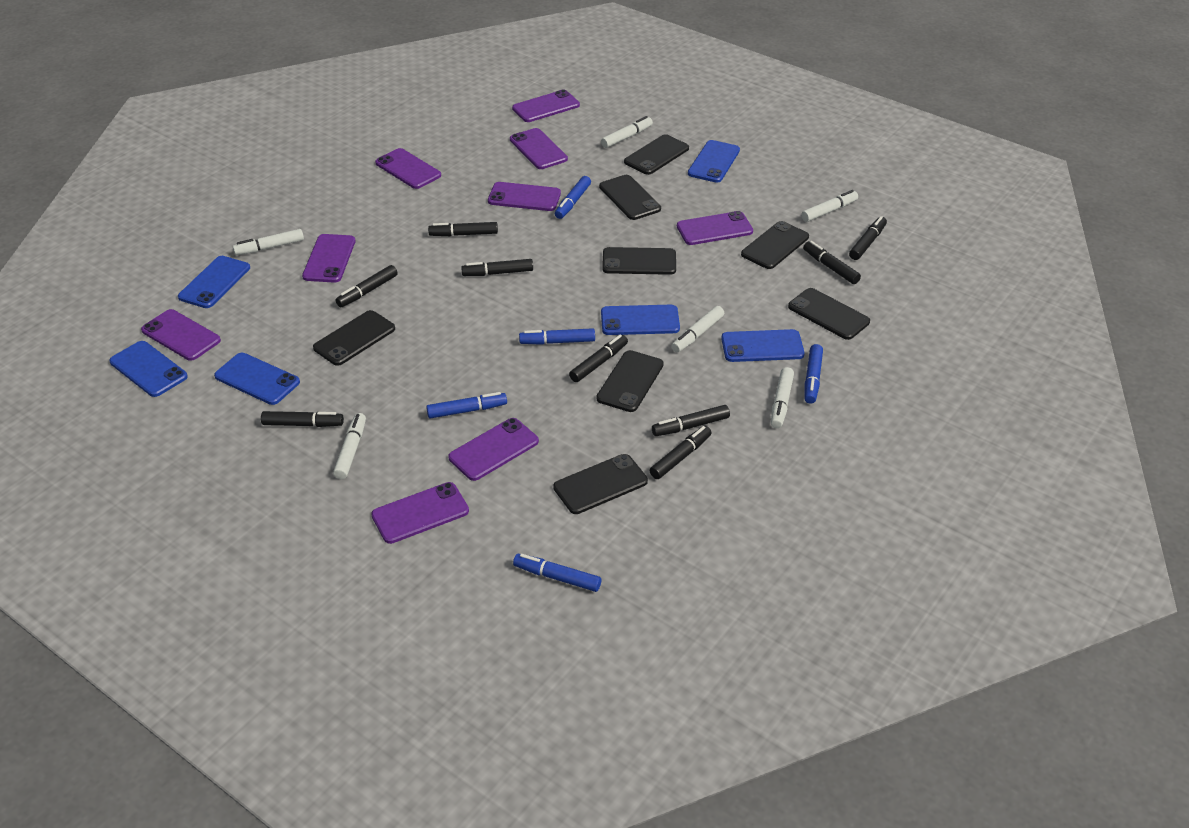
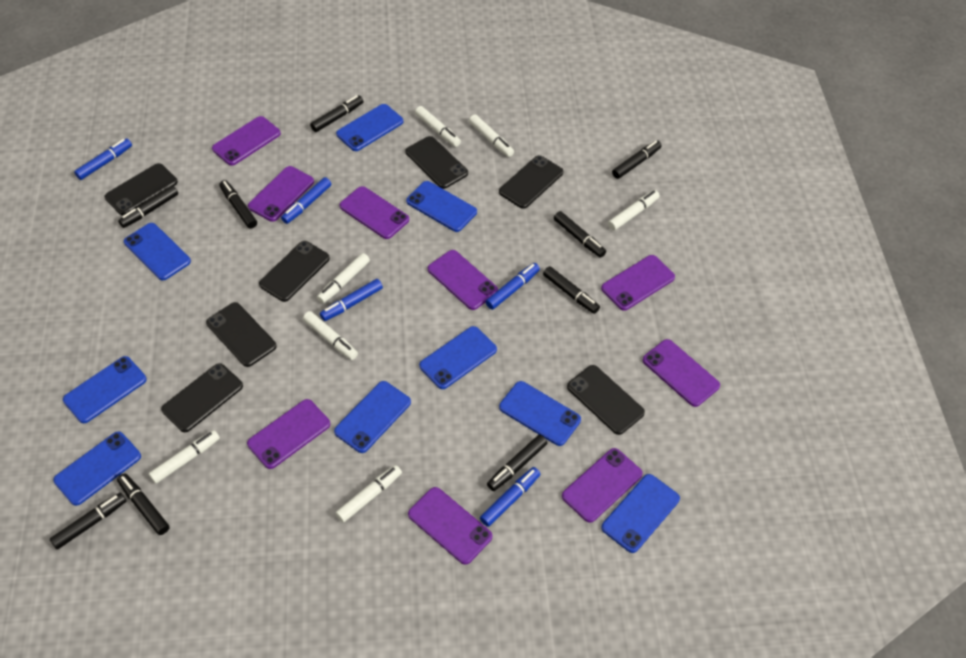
black phone: 8 -> 7
blue phone: 6 -> 9
white marker: 6 -> 7

